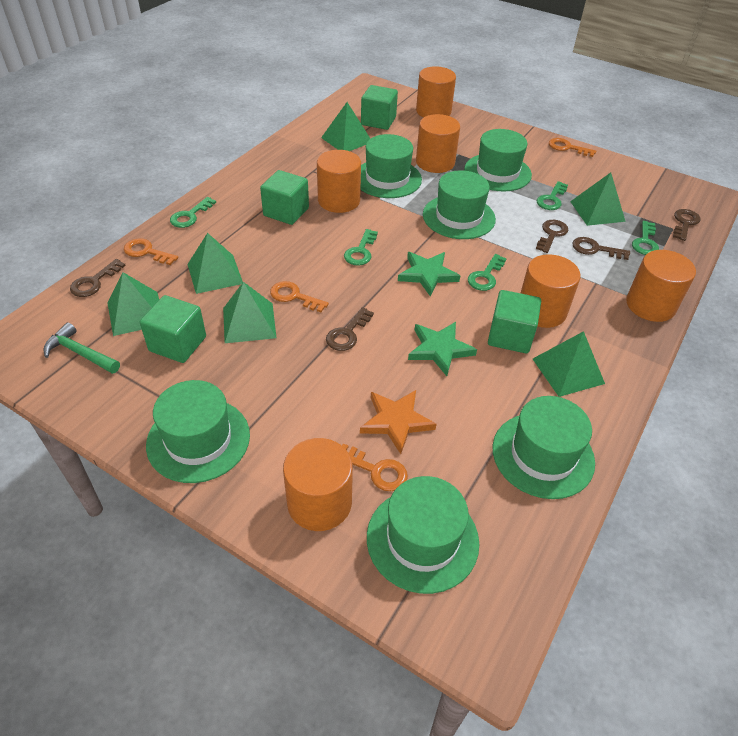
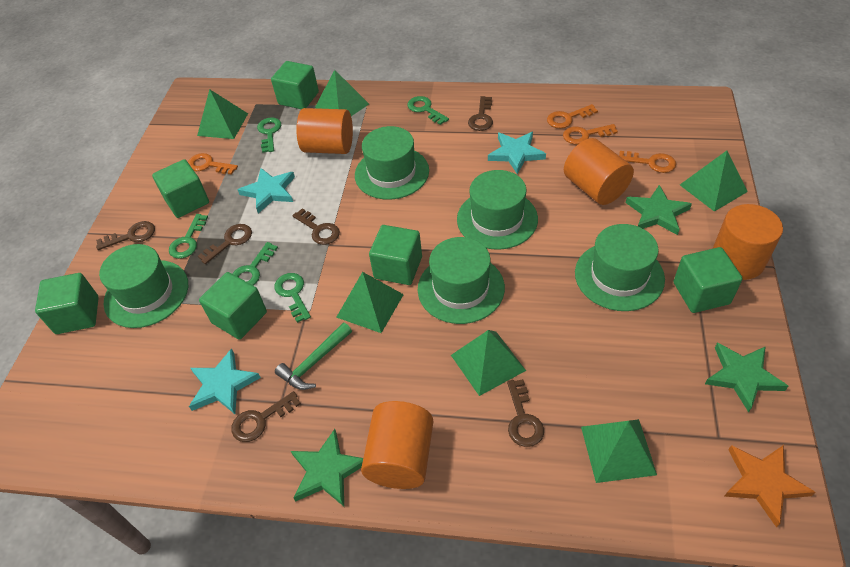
brown key: 5 -> 6
green cube: 4 -> 6
green hat: 6 -> 5
green star: 2 -> 3
orange cylinder: 6 -> 4
turquoise star: 0 -> 3

